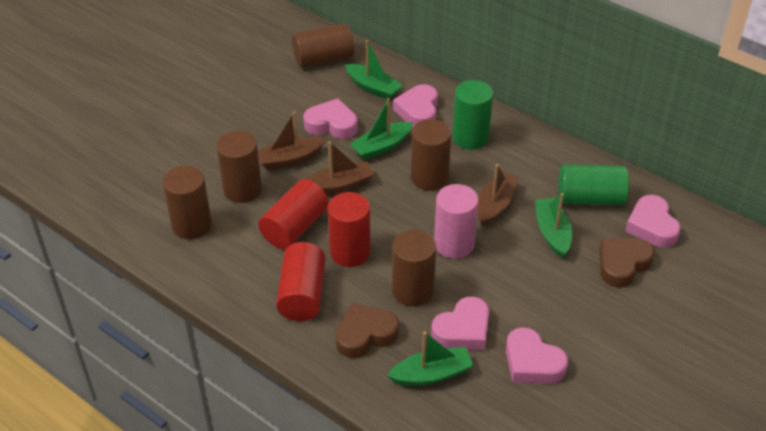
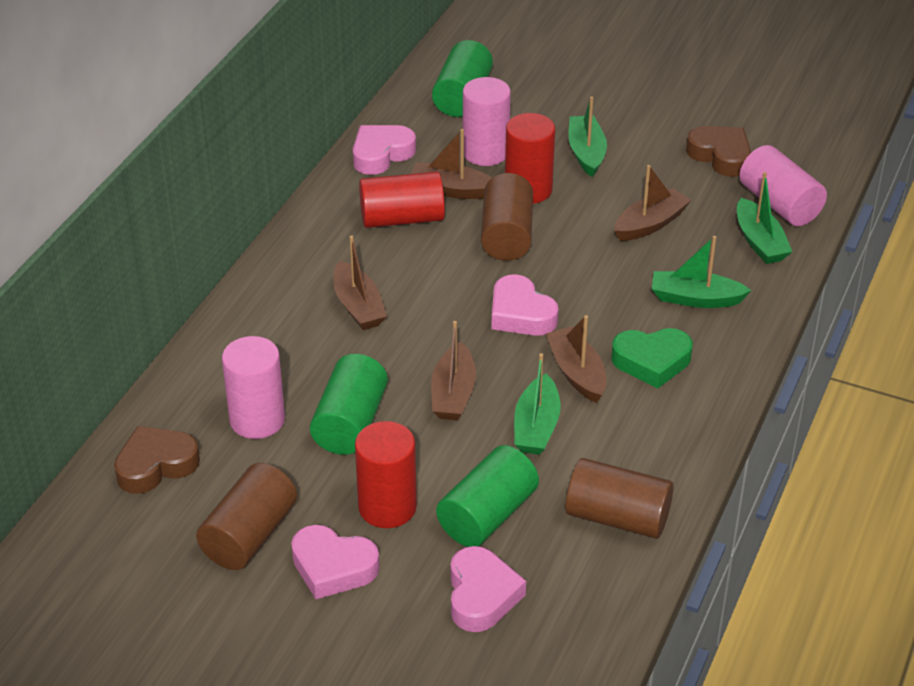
brown boat: 3 -> 5
brown cylinder: 5 -> 3
green cylinder: 2 -> 3
green heart: 0 -> 1
pink cylinder: 1 -> 3
pink heart: 5 -> 4

